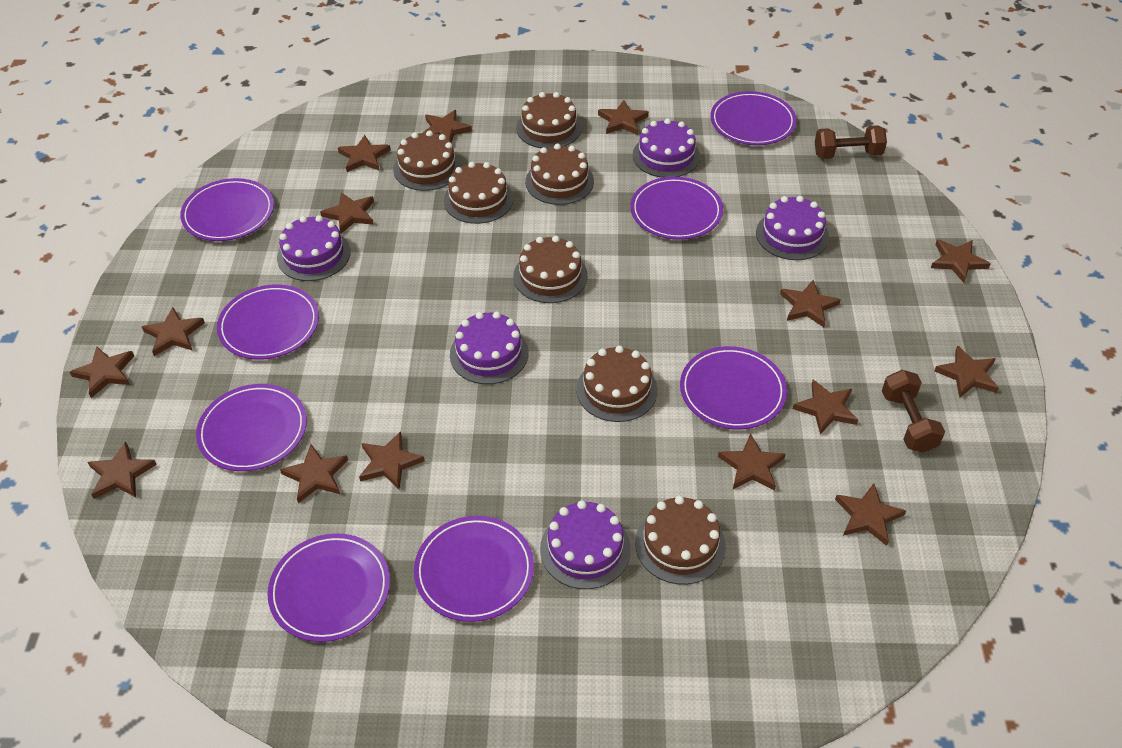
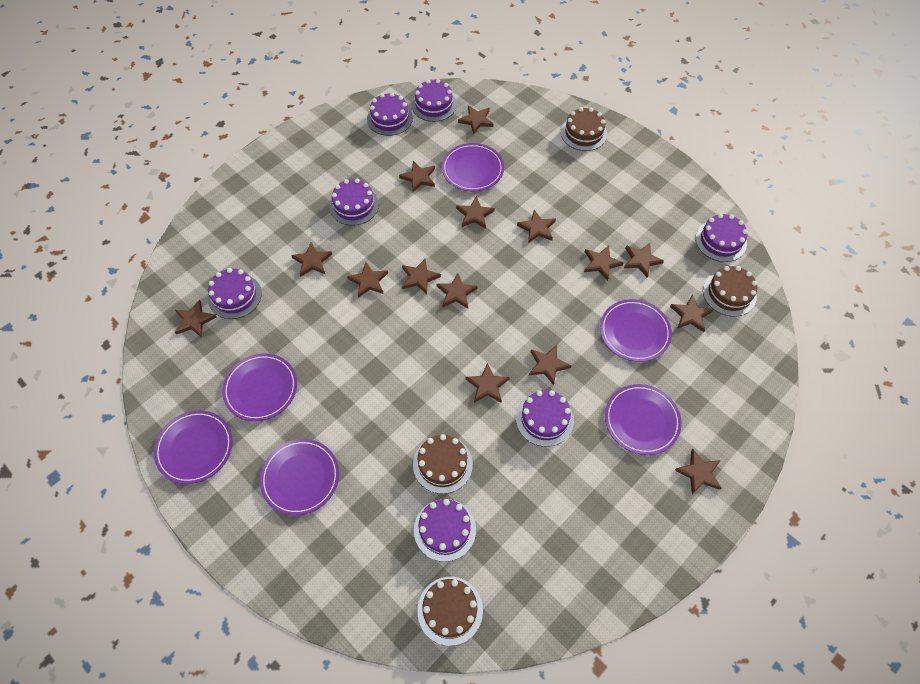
brown cake: 7 -> 4
brown dumbbell: 2 -> 0
purple cake: 5 -> 7
purple plate: 8 -> 6

